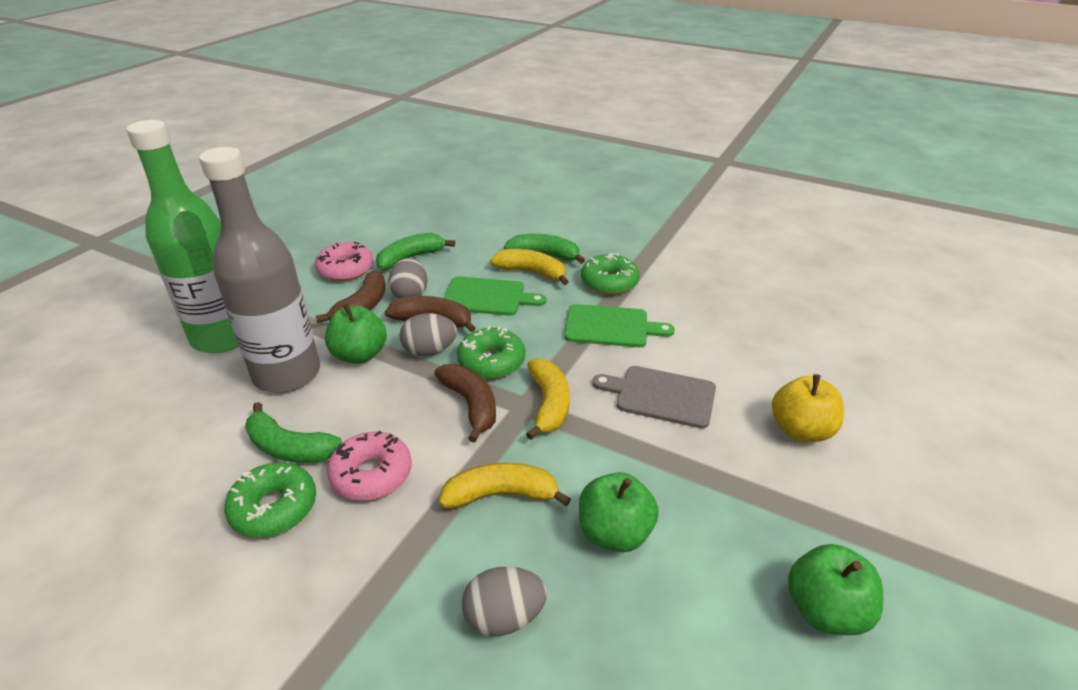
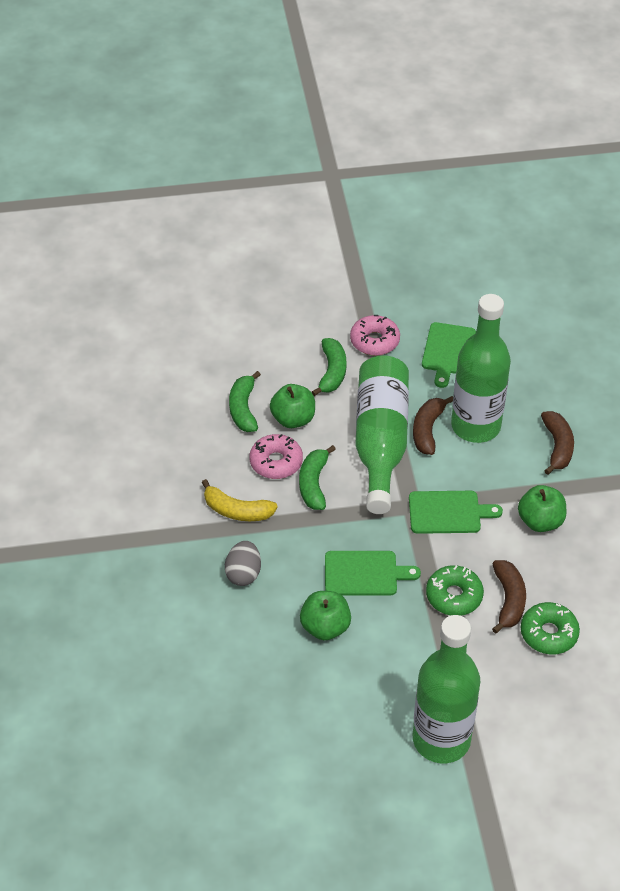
green bottle: 1 -> 3
green cutting board: 2 -> 3
green donut: 3 -> 2
grey bottle: 1 -> 0
grey cutting board: 1 -> 0
grey egg: 3 -> 1
yellow apple: 1 -> 0
yellow banana: 3 -> 1

